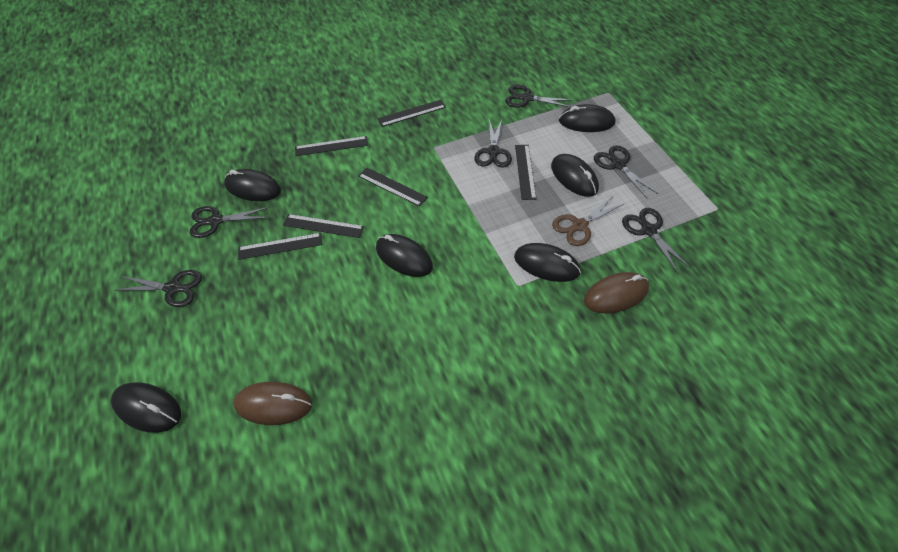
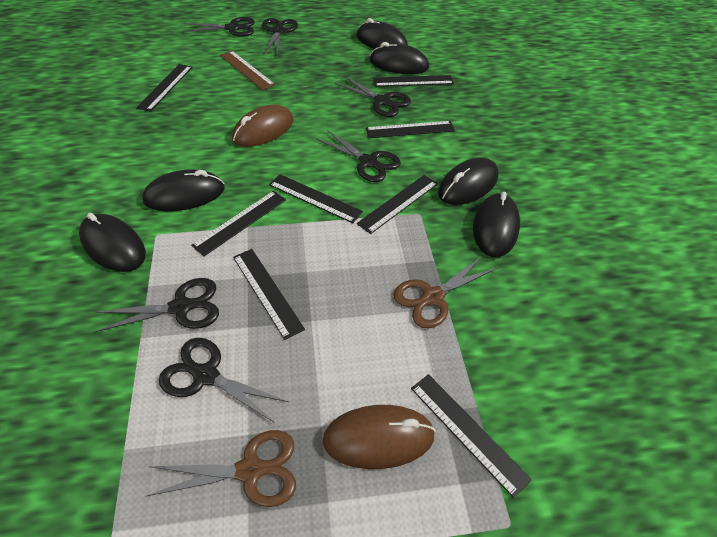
black ruler: 6 -> 8
brown ruler: 0 -> 1
brown scissors: 1 -> 2

